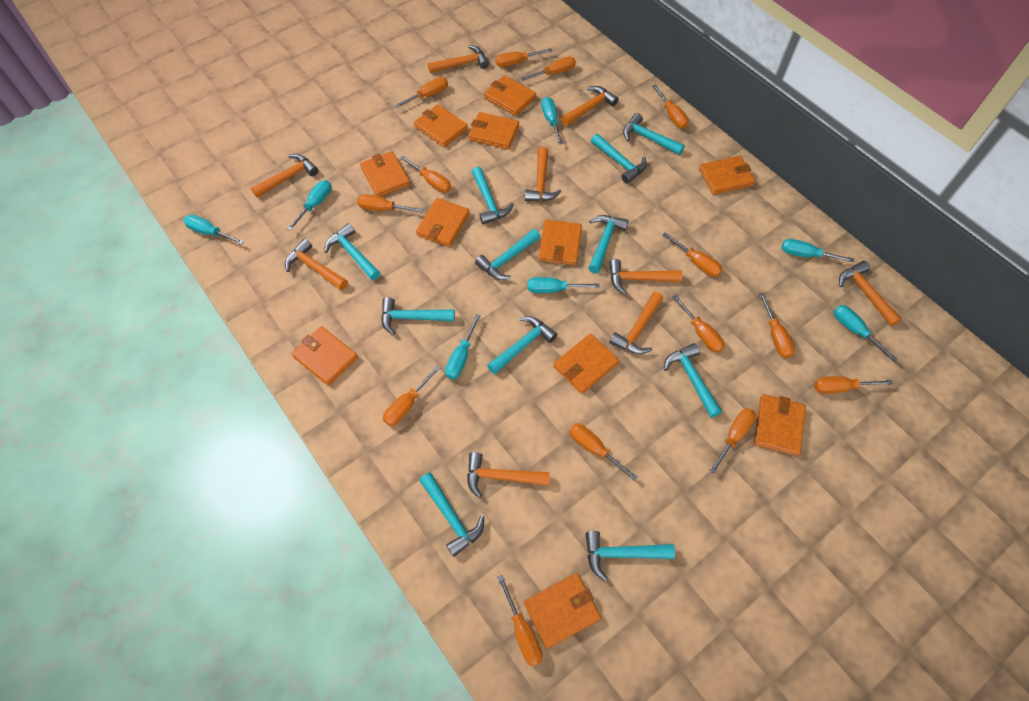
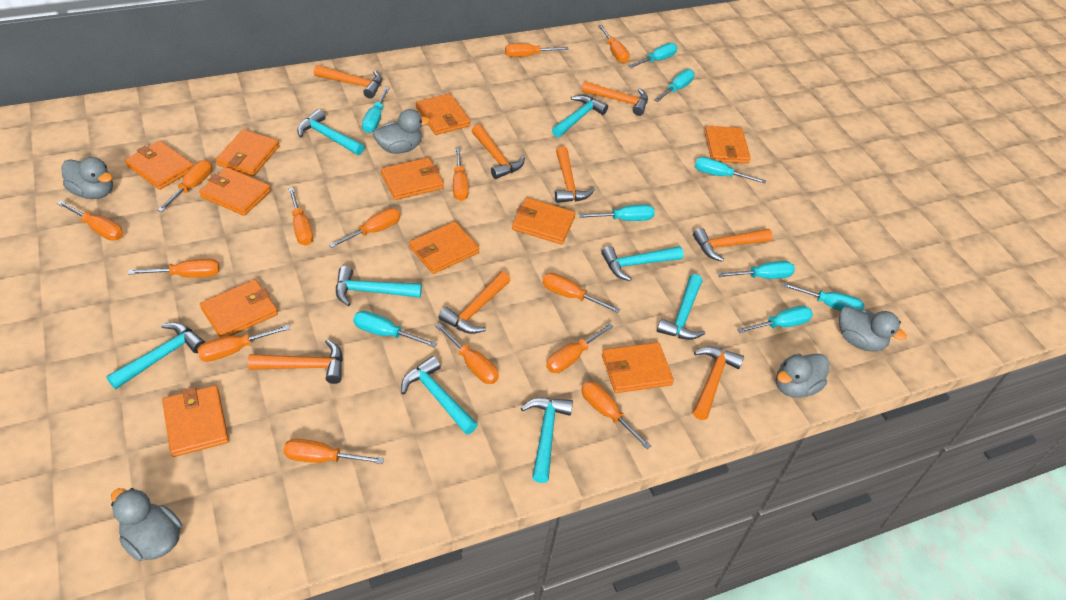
grey duck: 0 -> 5
orange hammer: 9 -> 8
turquoise hammer: 11 -> 8
turquoise screwdriver: 7 -> 9

